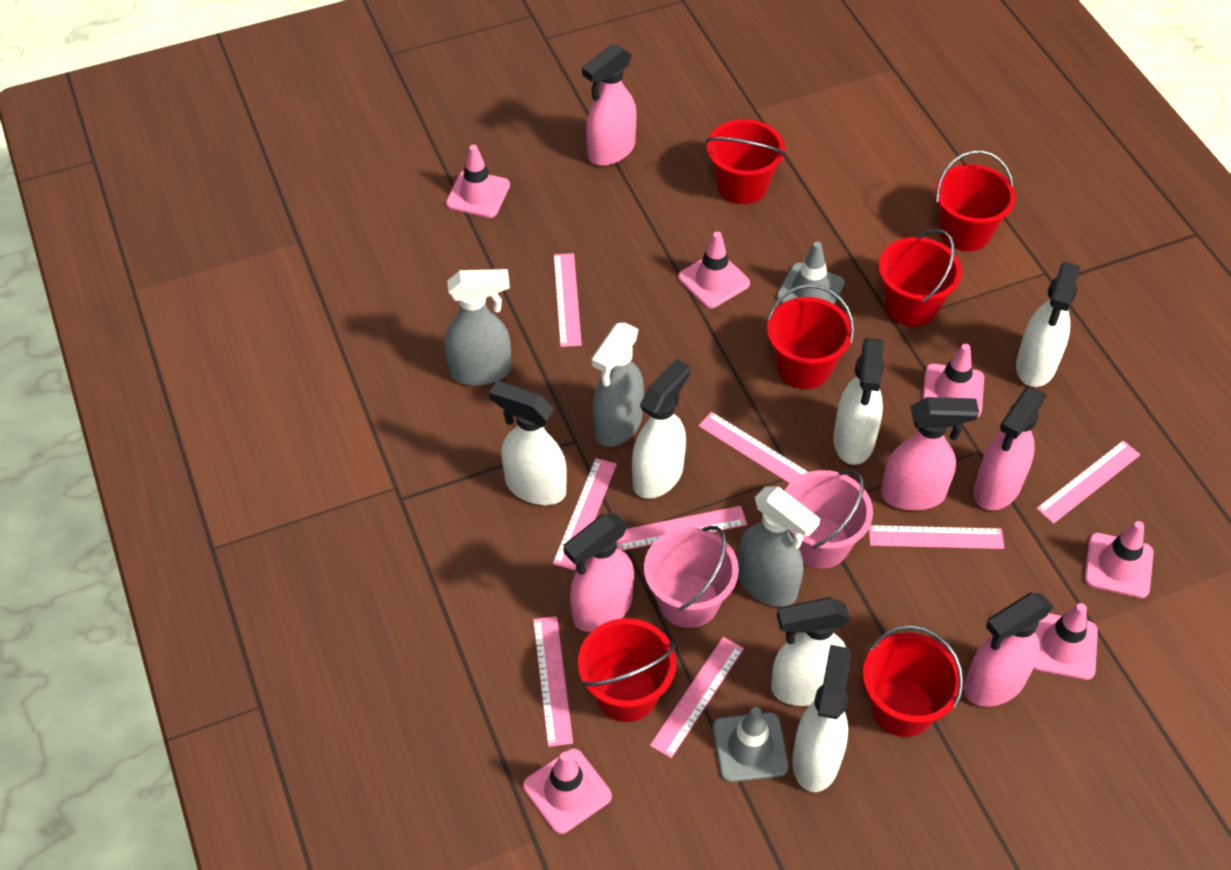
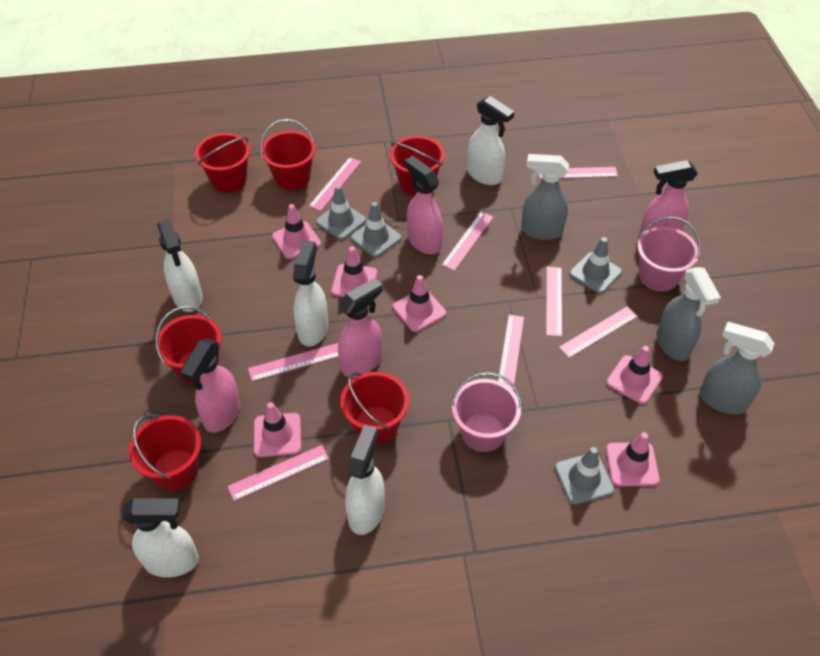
grey traffic cone: 2 -> 4
pink spray bottle: 5 -> 4
white spray bottle: 6 -> 5

